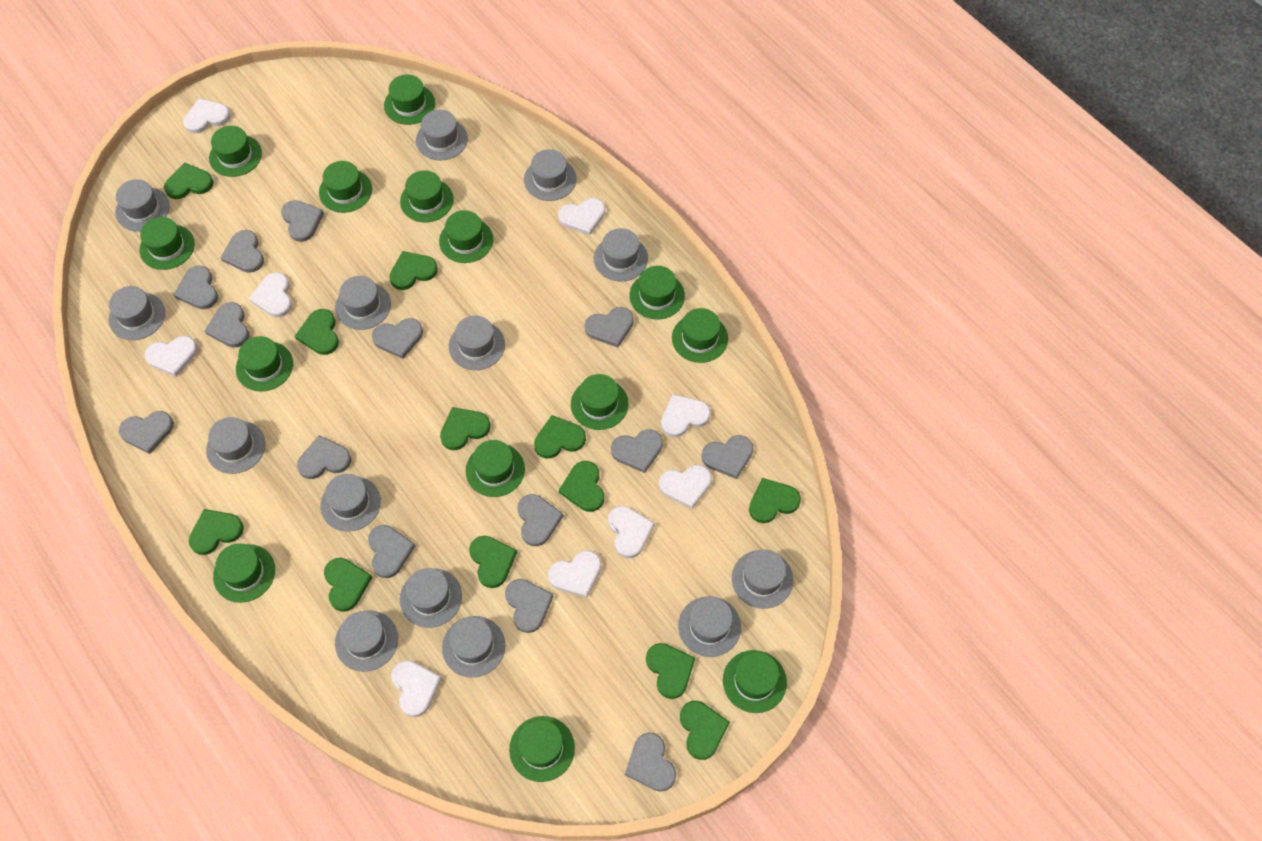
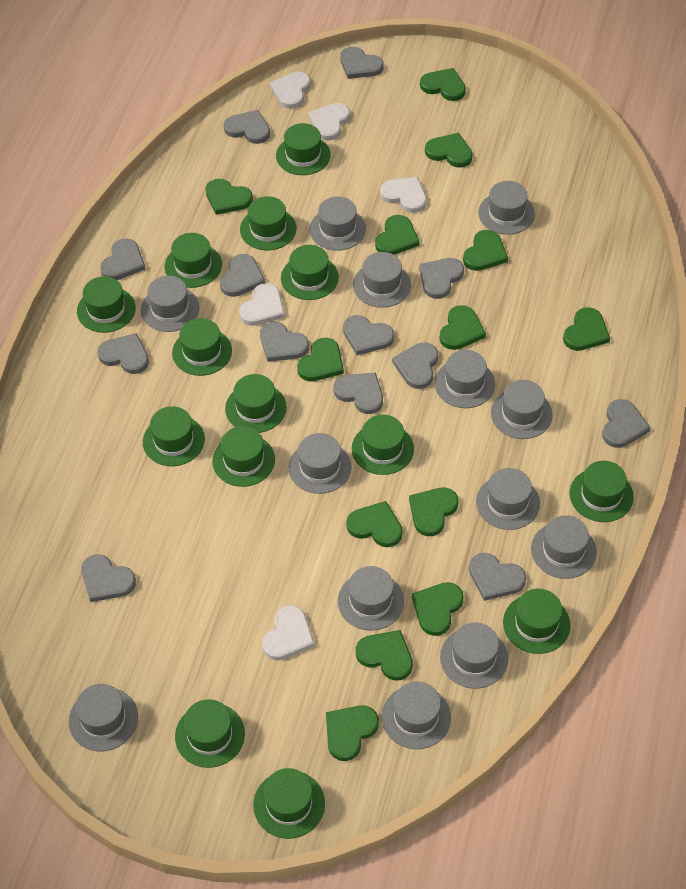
green heart: 12 -> 13
grey hat: 14 -> 13
grey heart: 14 -> 13
white heart: 9 -> 5

